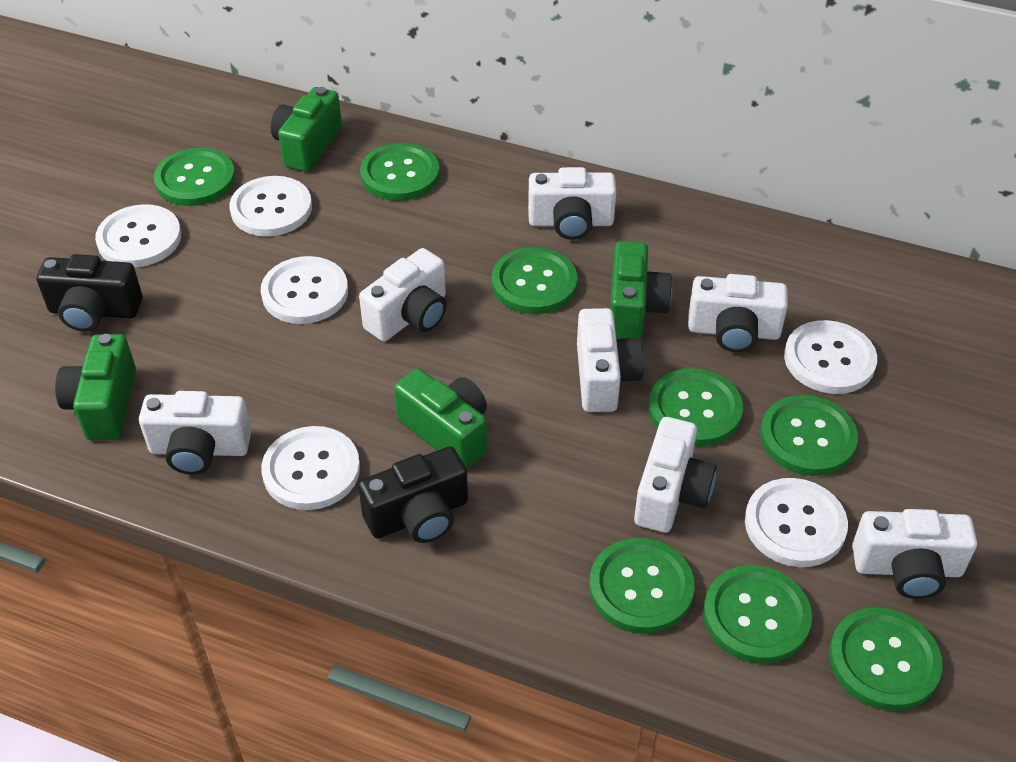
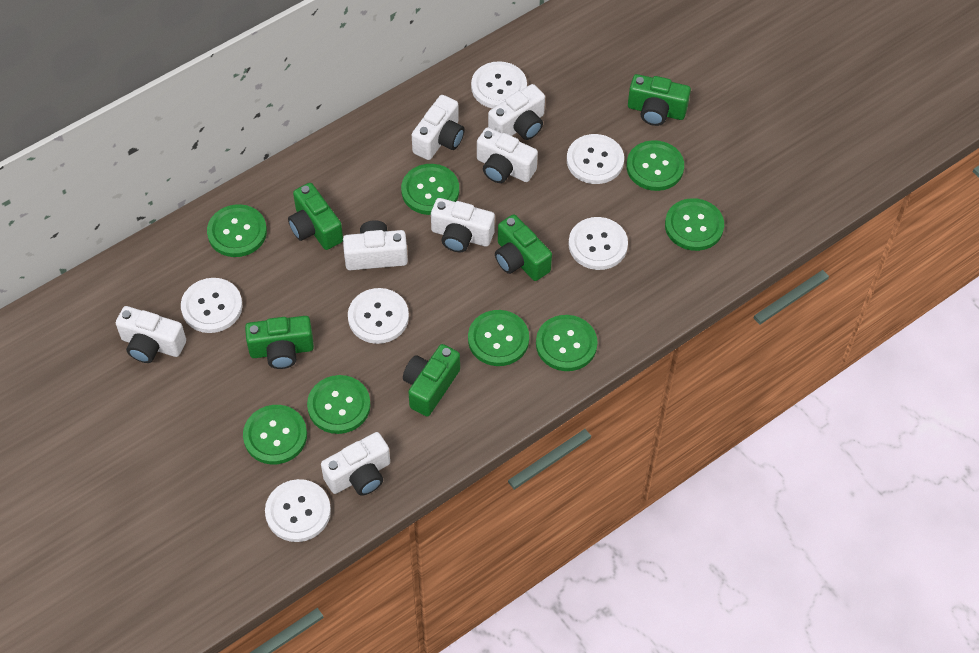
black camera: 2 -> 0
green camera: 4 -> 5

